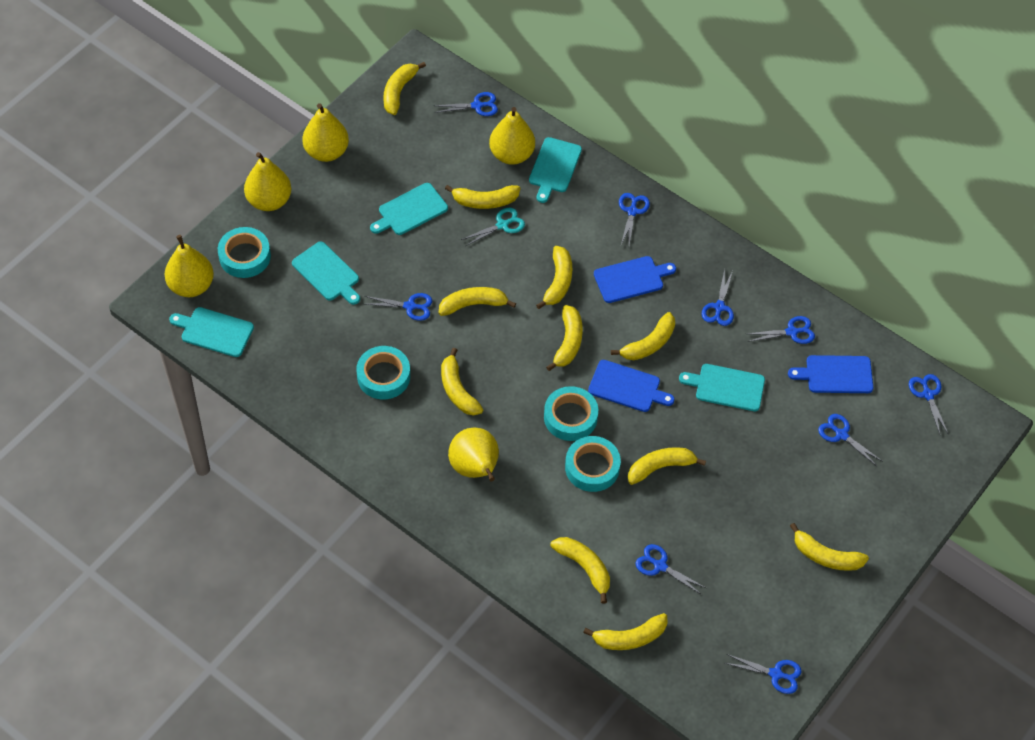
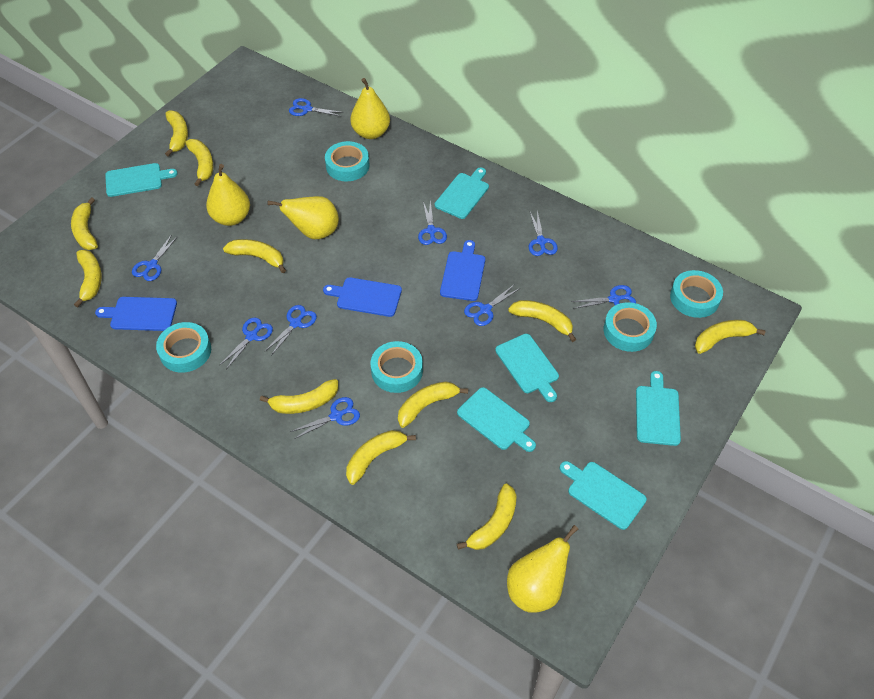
turquoise cutting board: 5 -> 6
turquoise scissors: 1 -> 0
turquoise tape: 4 -> 5
yellow pear: 5 -> 4

